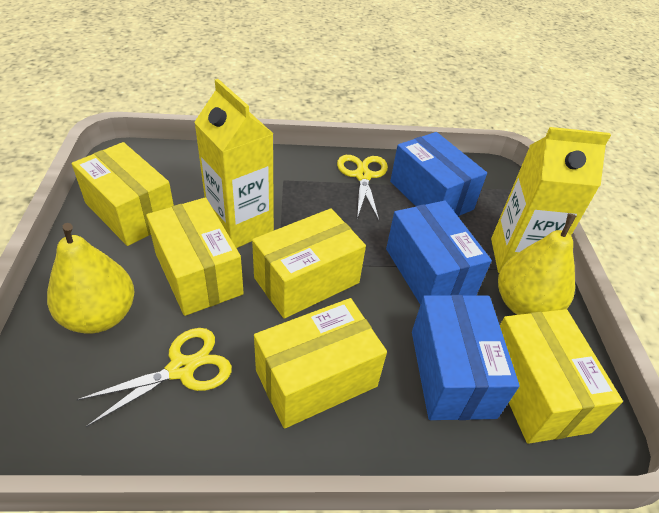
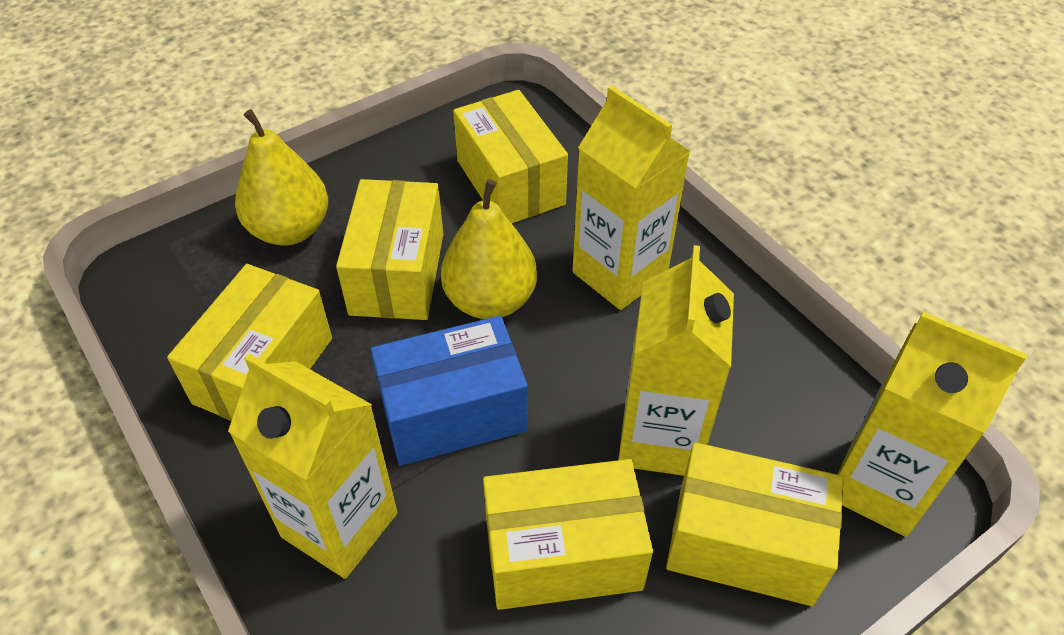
blue box: 3 -> 1
yellow carton: 2 -> 4
yellow scissors: 2 -> 0

